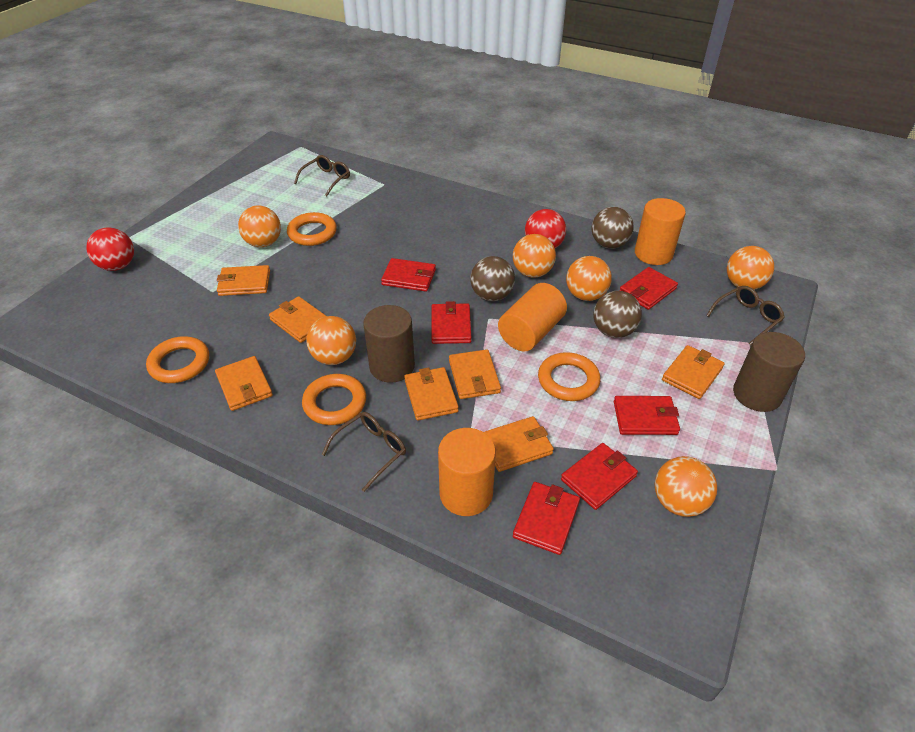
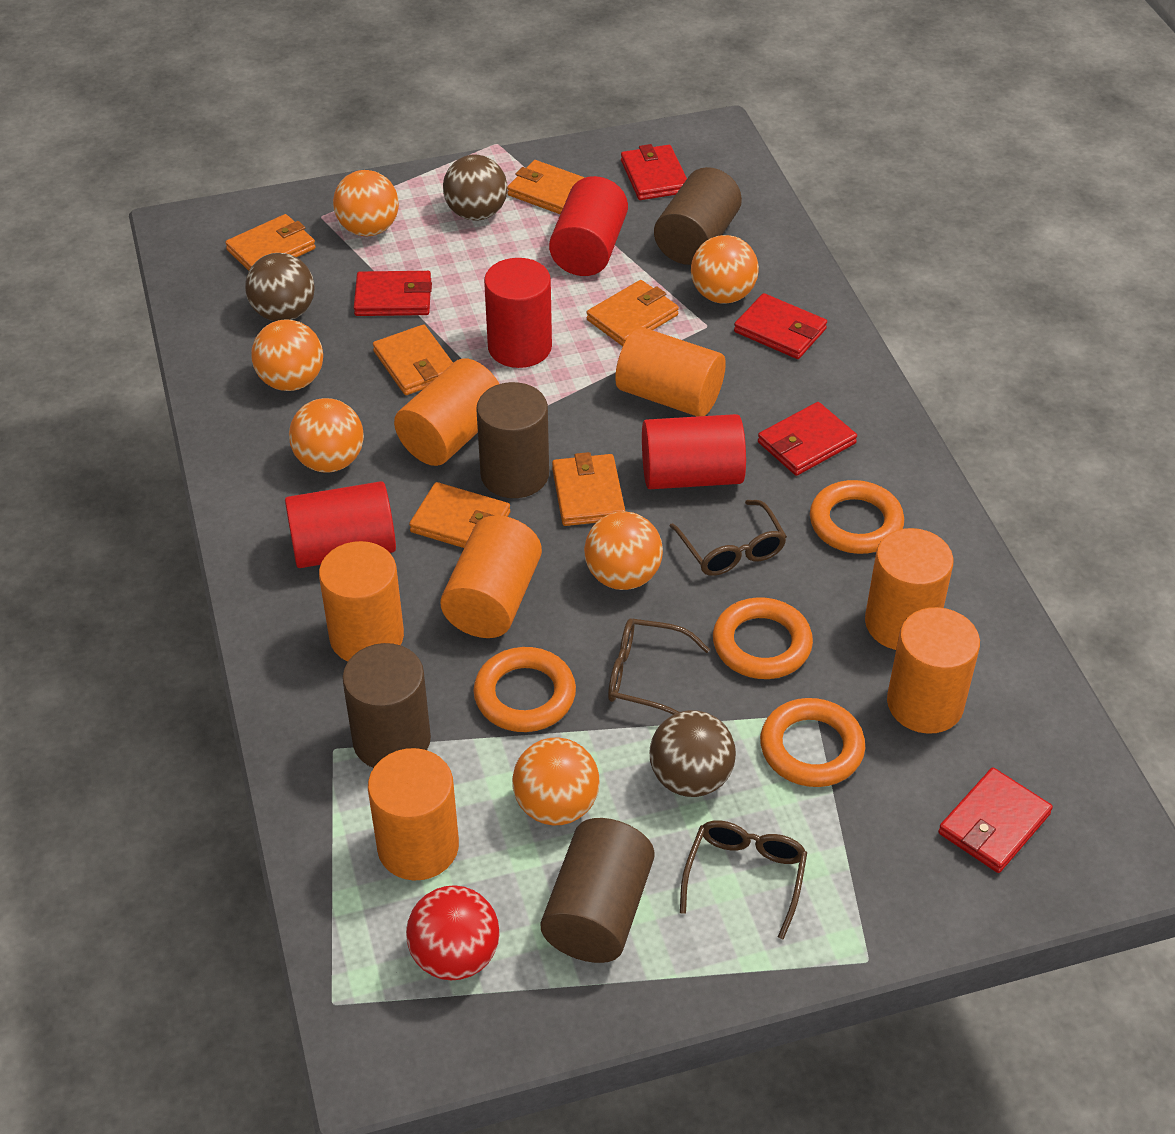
brown cylinder: 2 -> 4
orange cylinder: 3 -> 7
orange wallet: 7 -> 6
red ball: 2 -> 1
red cylinder: 0 -> 4
red wallet: 6 -> 5

